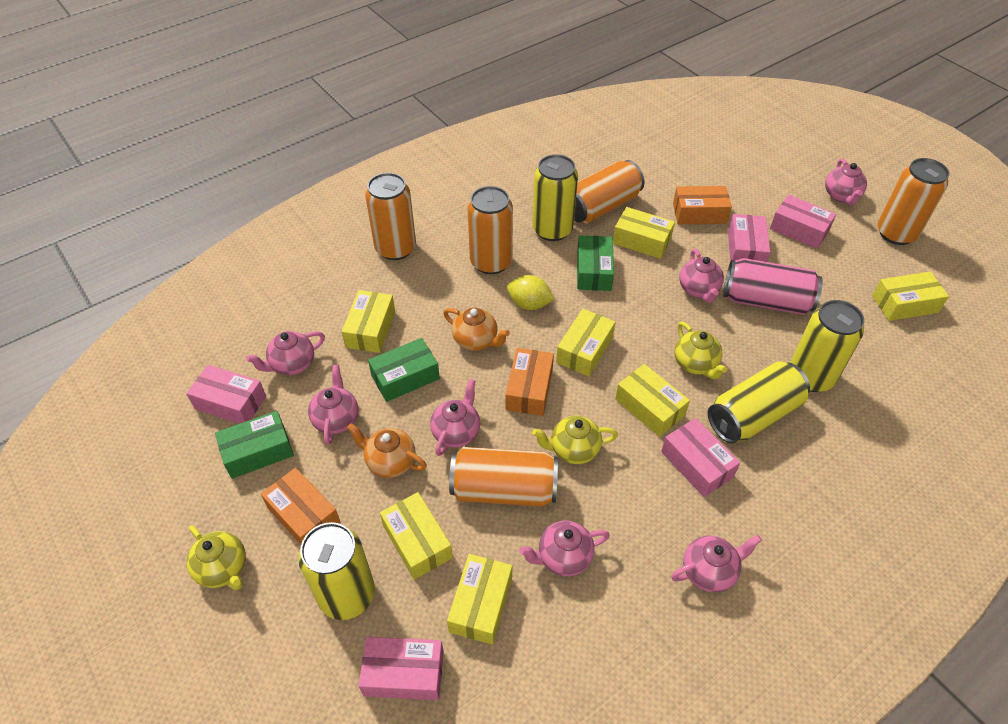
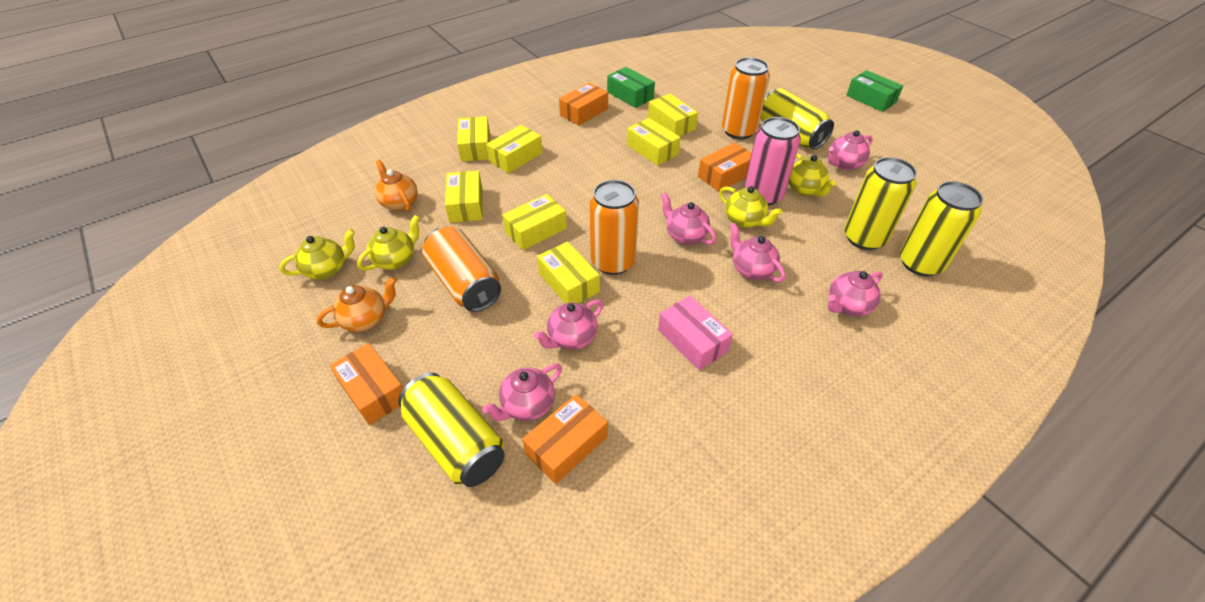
green box: 3 -> 2
orange box: 3 -> 4
orange can: 5 -> 3
pink box: 5 -> 1
pink teapot: 7 -> 6
yellow lemon: 1 -> 0
yellow teapot: 3 -> 4

